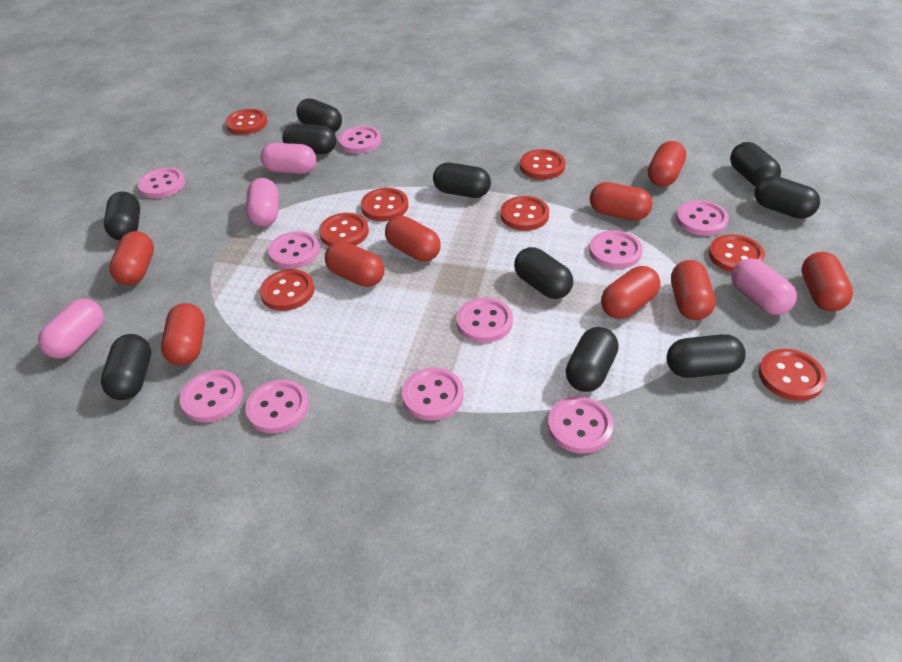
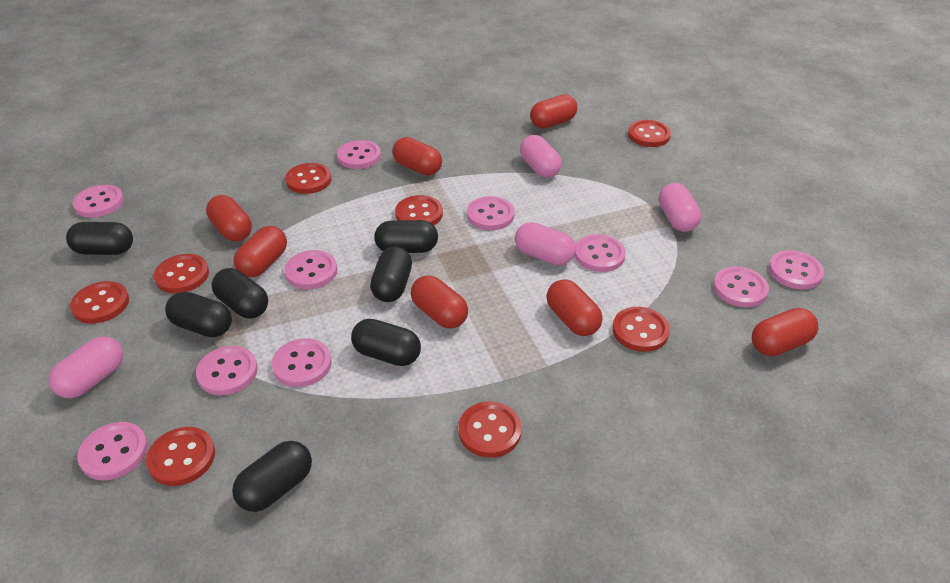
black capsule: 10 -> 7
red capsule: 9 -> 7

